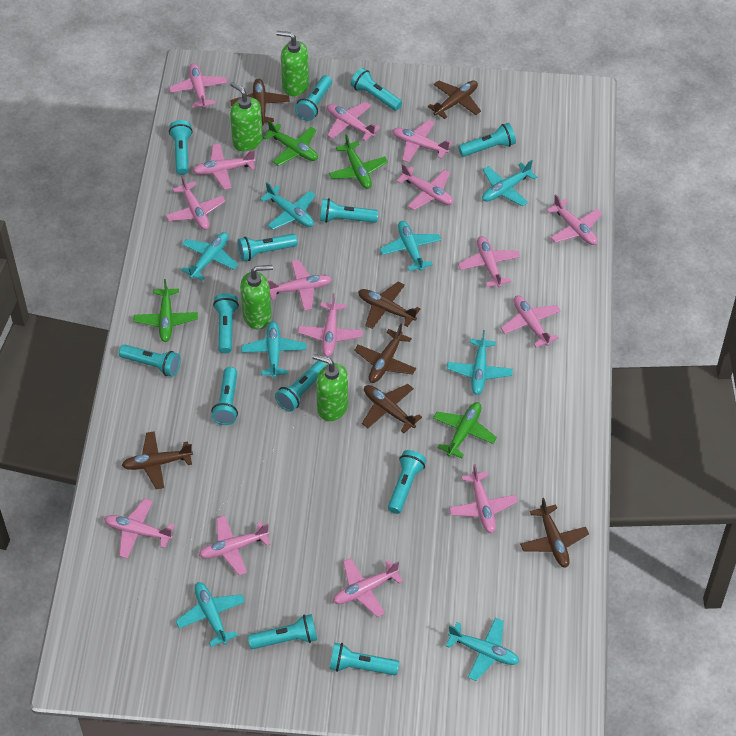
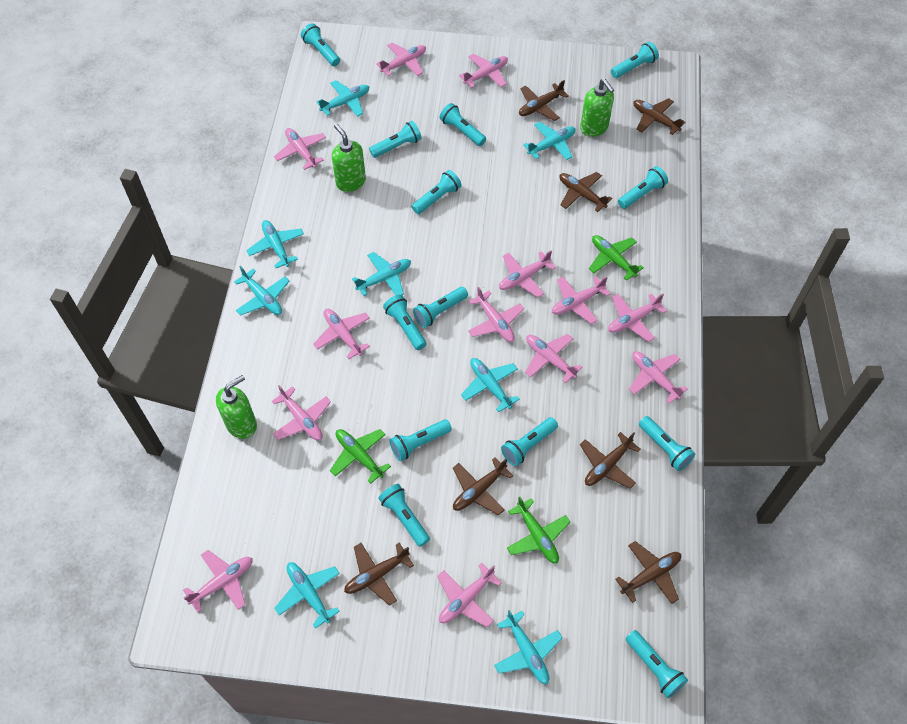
green plane: 4 -> 3
green soap dispenser: 4 -> 3
pink plane: 15 -> 13

